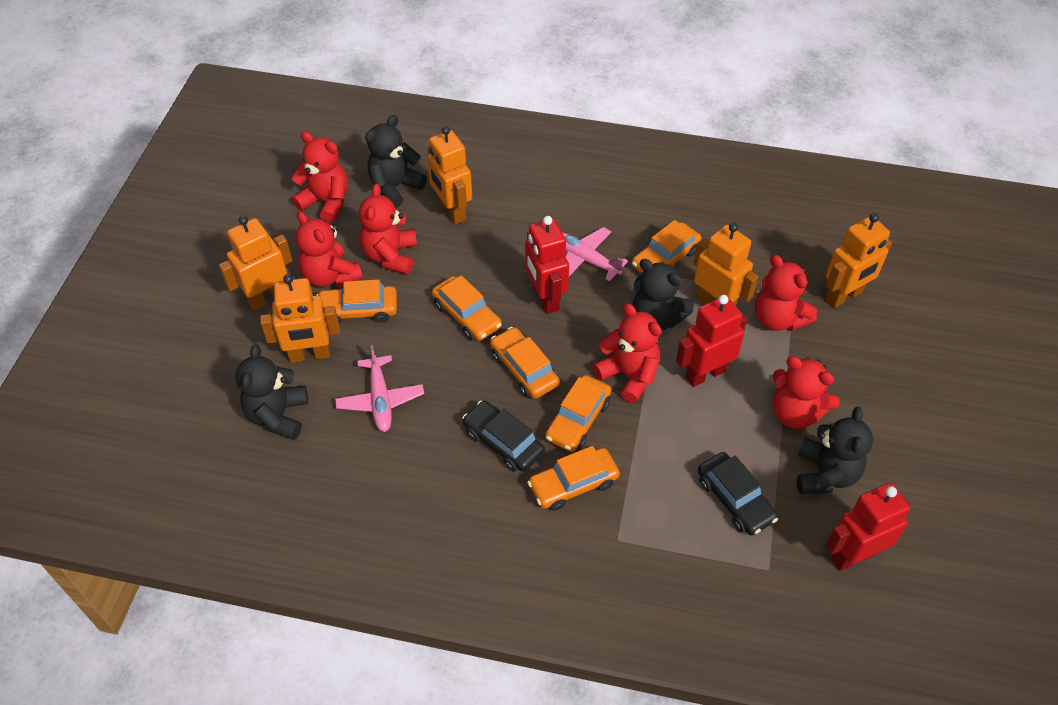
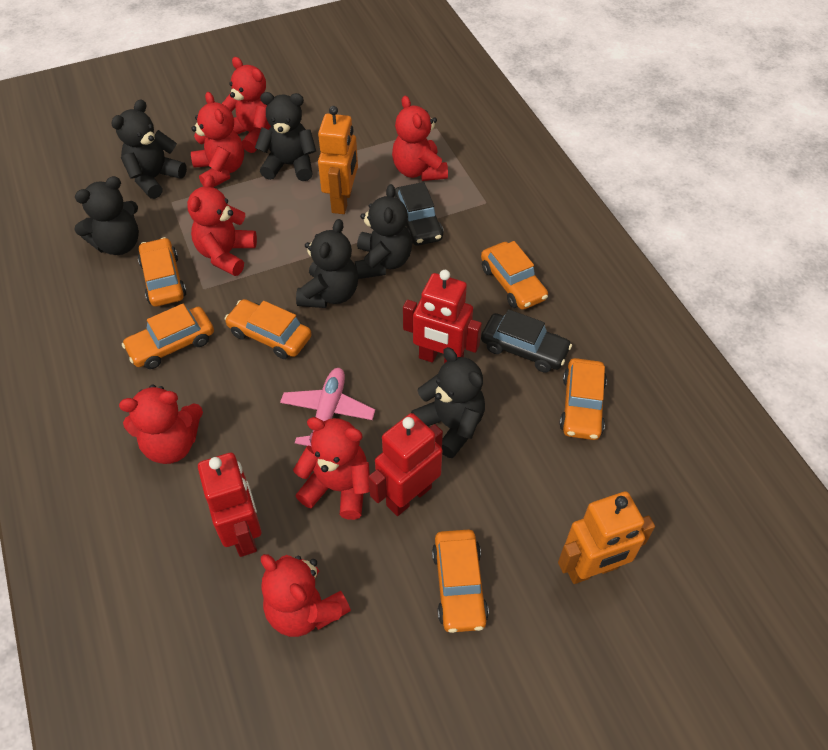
black teddy bear: 4 -> 6
orange robot: 5 -> 2
pink plane: 2 -> 1
red teddy bear: 6 -> 7

